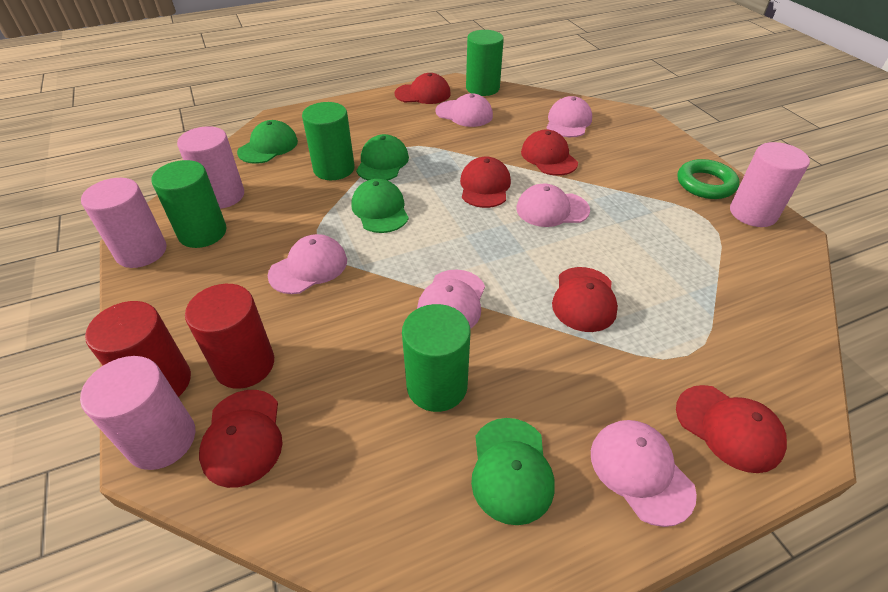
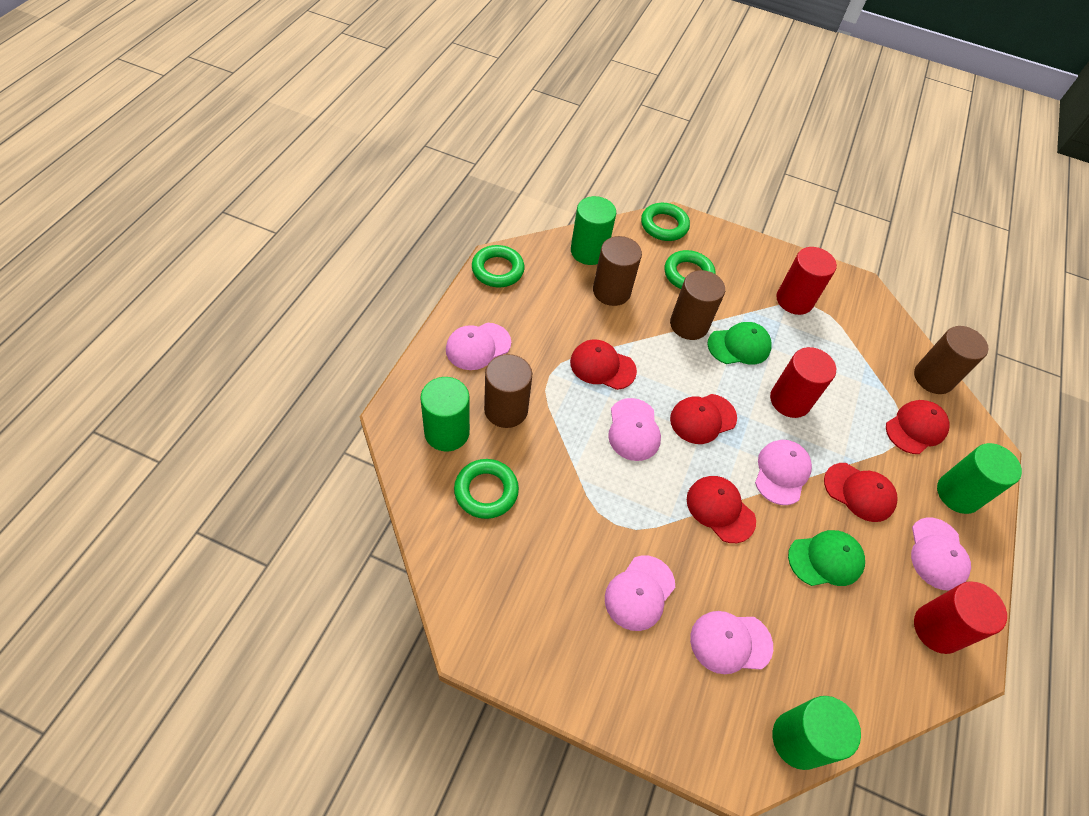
brown cylinder: 0 -> 4
green cap: 4 -> 2
green ring: 1 -> 4
pink cylinder: 4 -> 0
red cap: 6 -> 5
red cylinder: 2 -> 3

